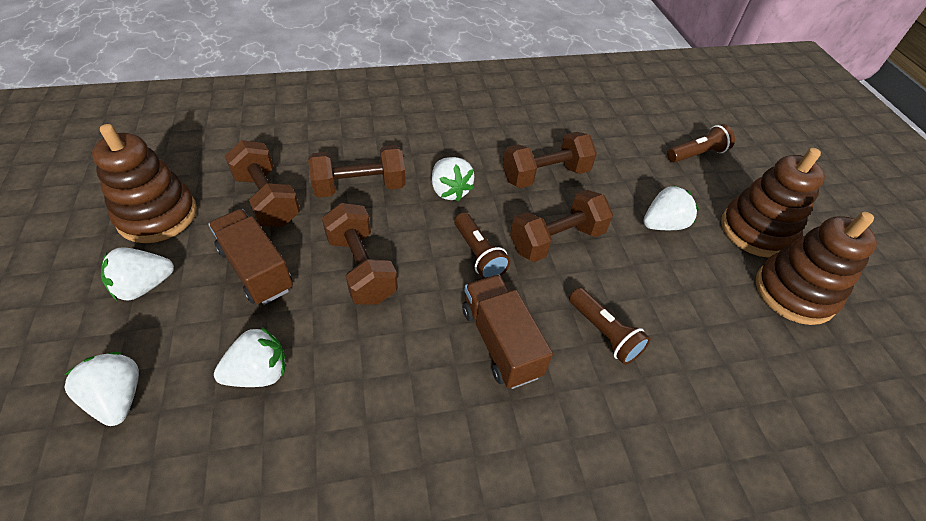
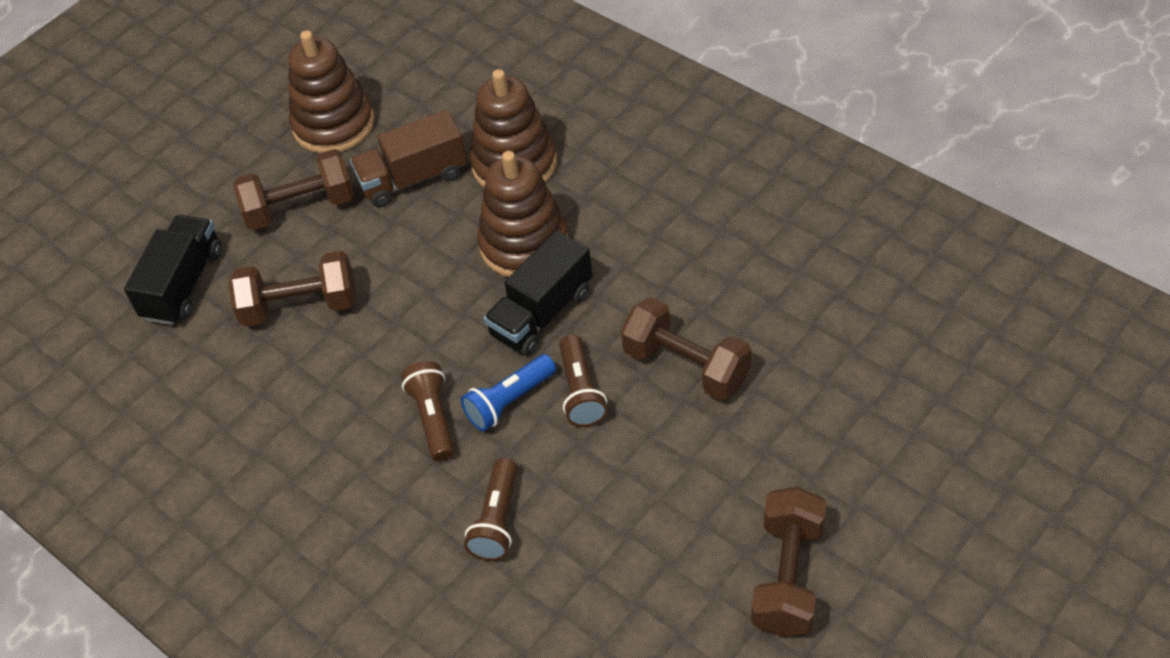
black truck: 0 -> 2
blue flashlight: 0 -> 1
brown dumbbell: 5 -> 4
brown truck: 2 -> 1
white strawberry: 5 -> 0

